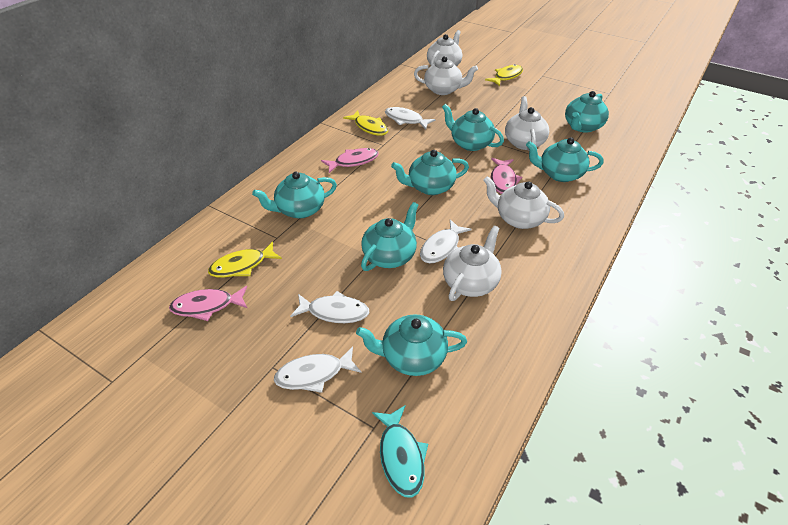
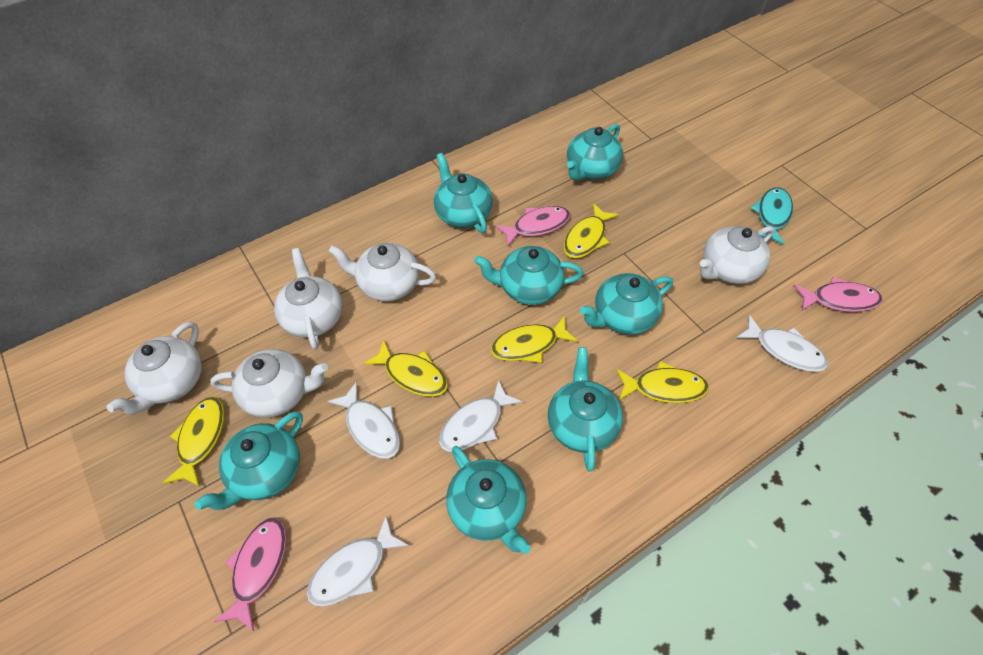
yellow fish: 3 -> 5

